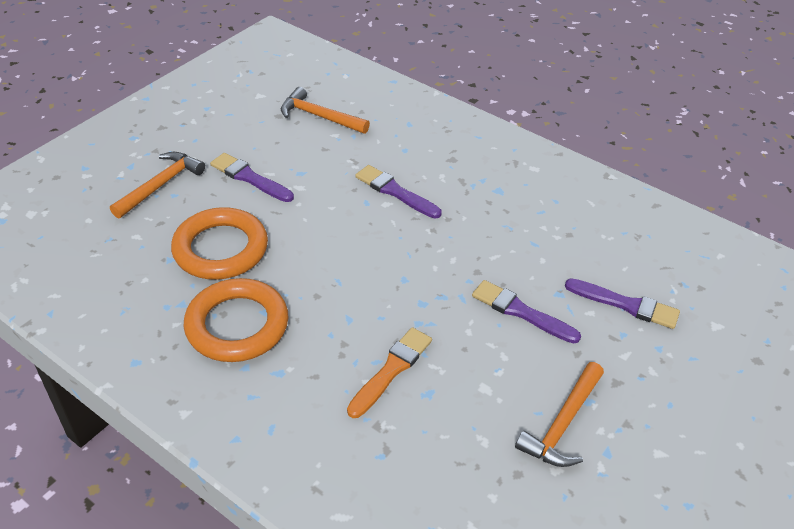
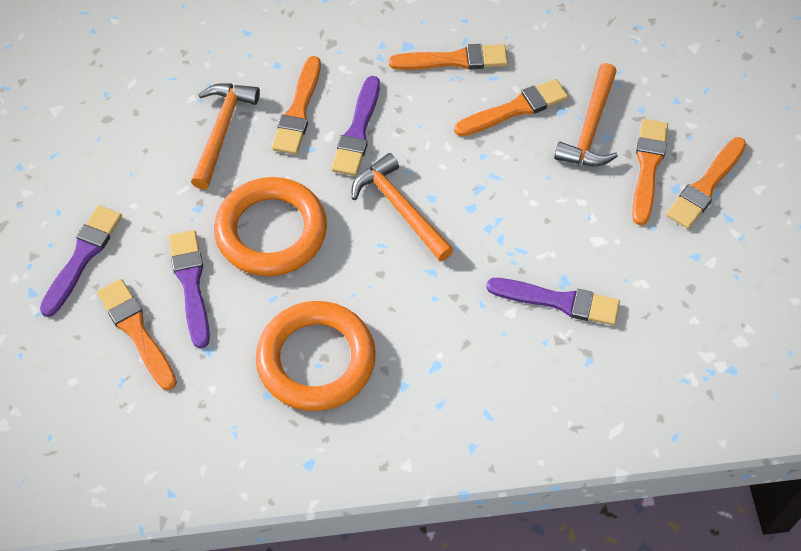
orange brush: 1 -> 6

